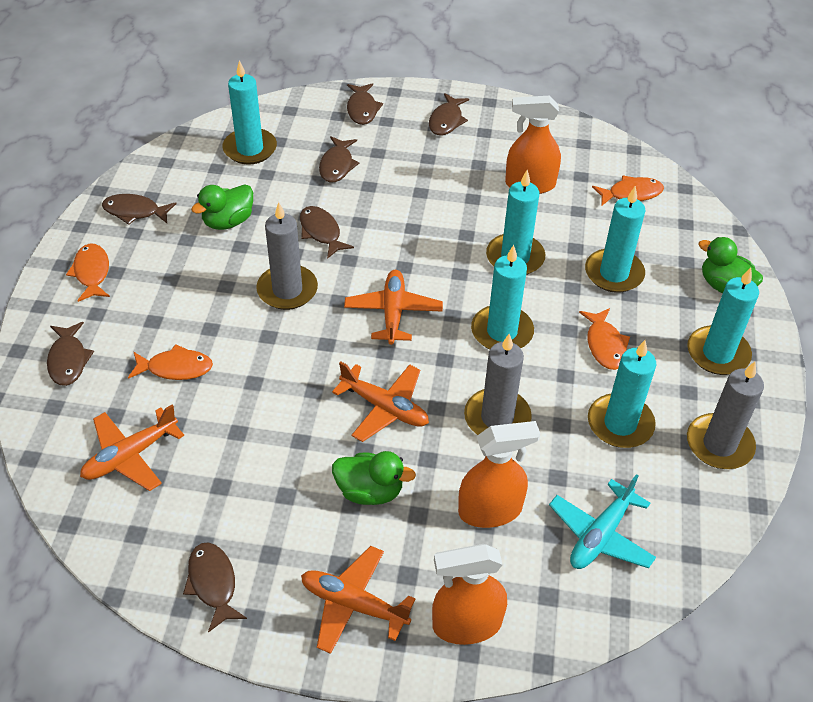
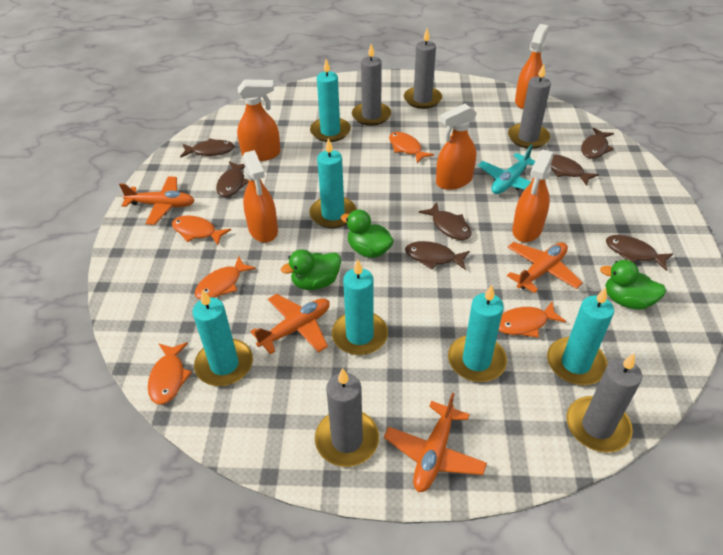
grey candle: 3 -> 5
orange fish: 4 -> 5
orange spray bottle: 3 -> 5

